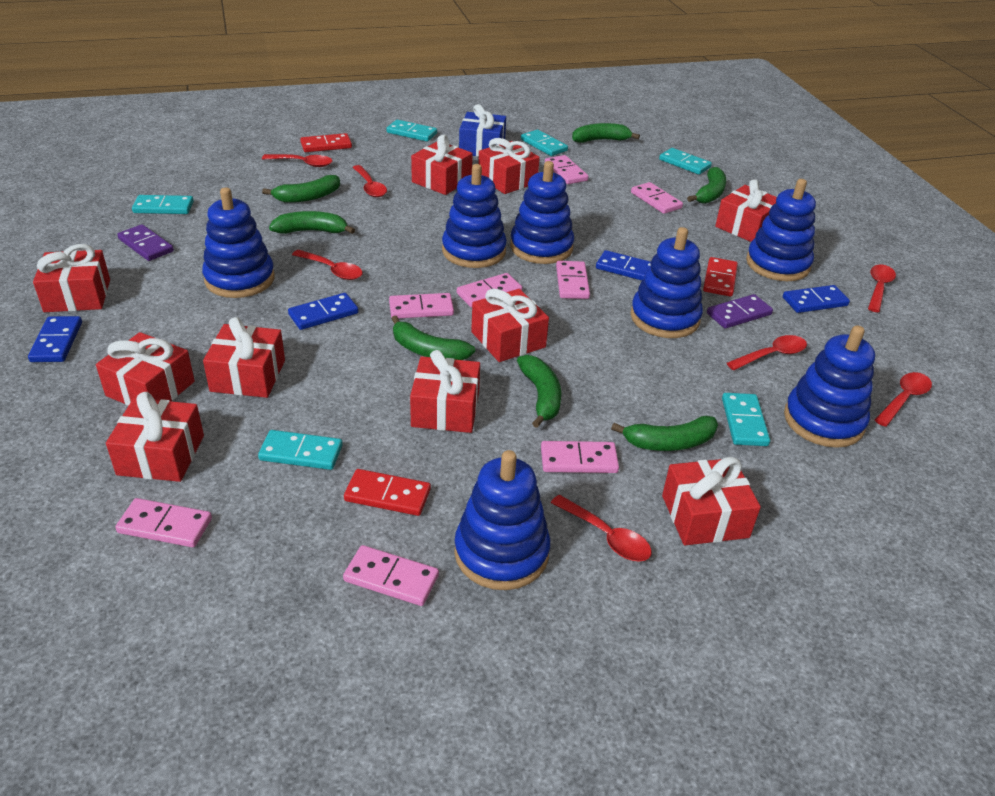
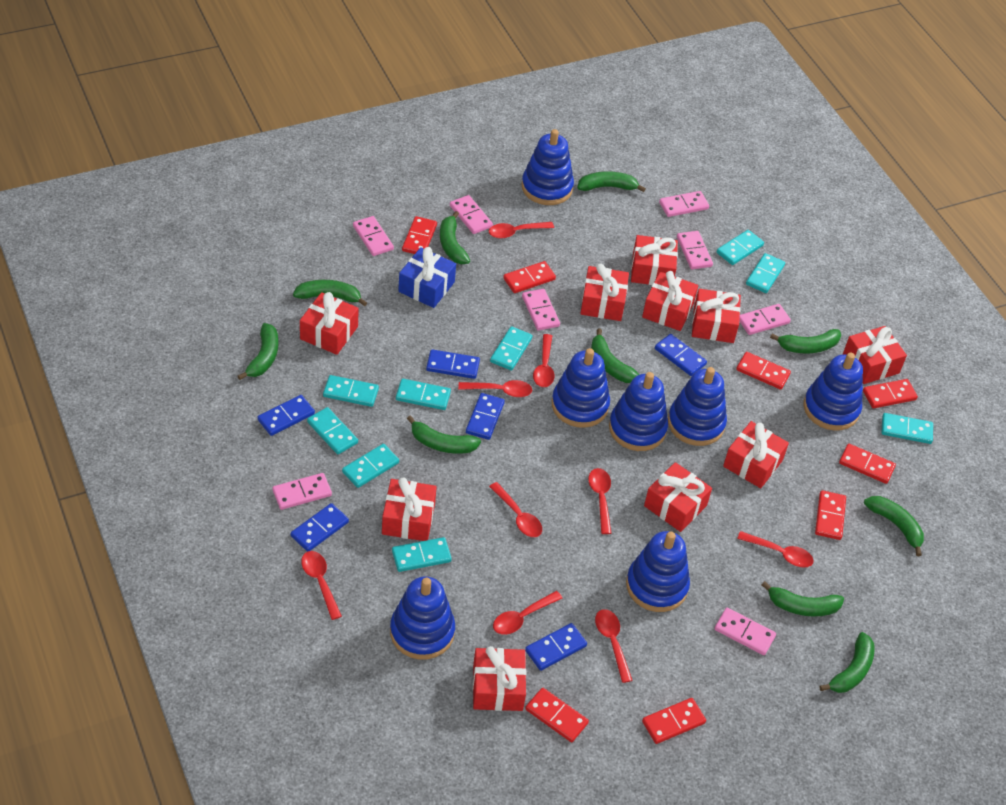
blue domino: 4 -> 6
green banana: 7 -> 10
purple domino: 2 -> 0
red domino: 3 -> 8
red spoon: 7 -> 9
turquoise domino: 6 -> 9

